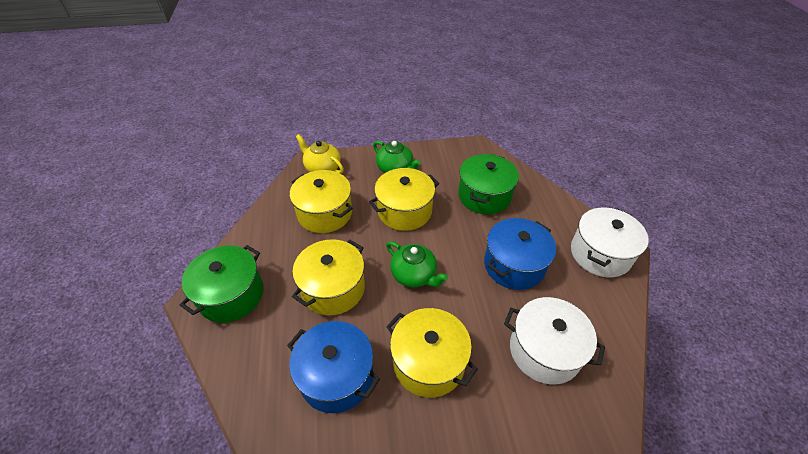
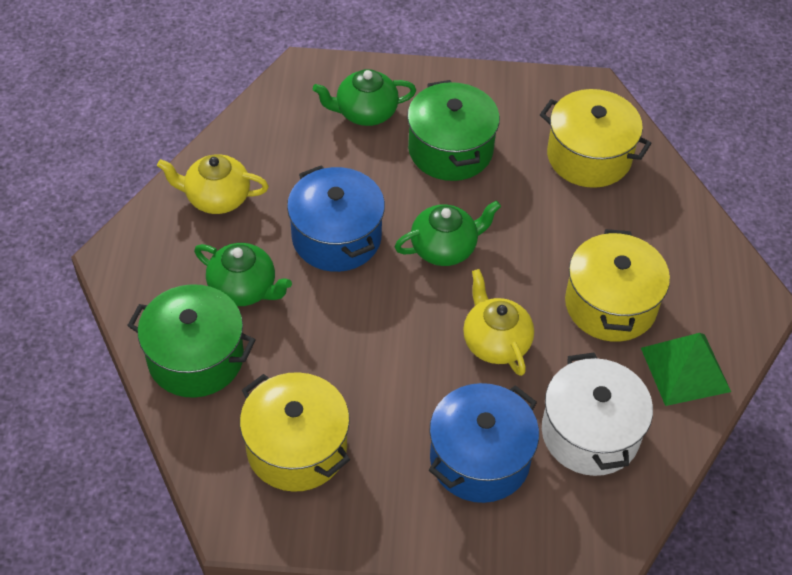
green pyramid: 0 -> 1
green teapot: 2 -> 3
white pot: 2 -> 1
yellow pot: 4 -> 3
yellow teapot: 1 -> 2

